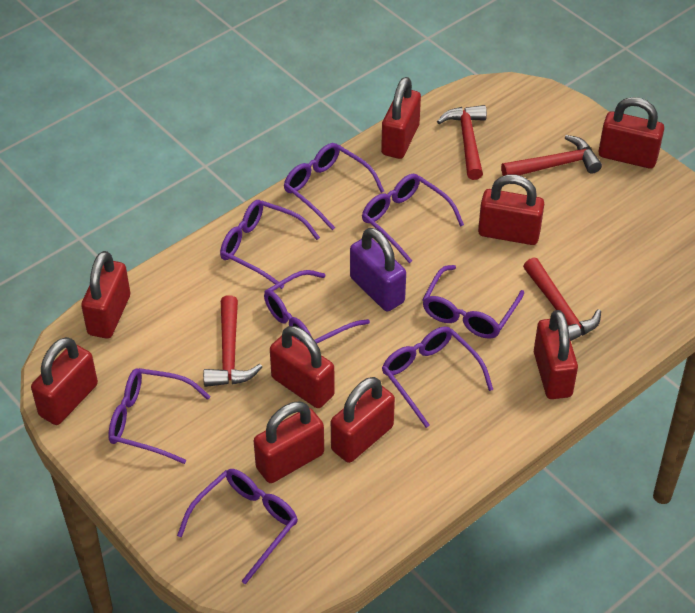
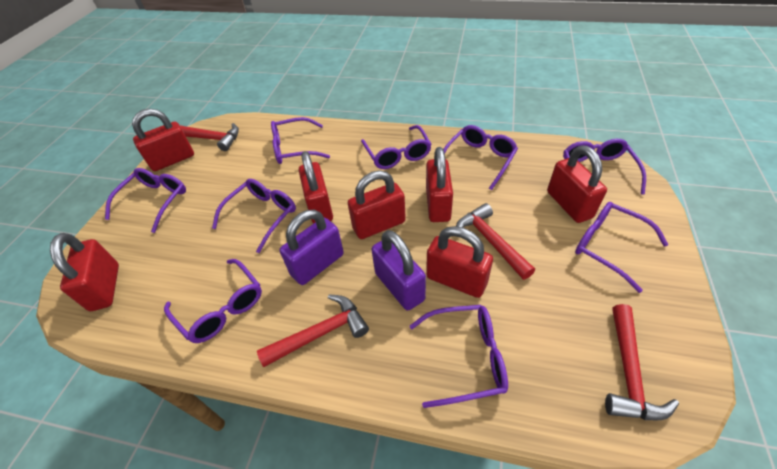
purple glasses: 8 -> 9
purple padlock: 1 -> 2
red padlock: 9 -> 7

